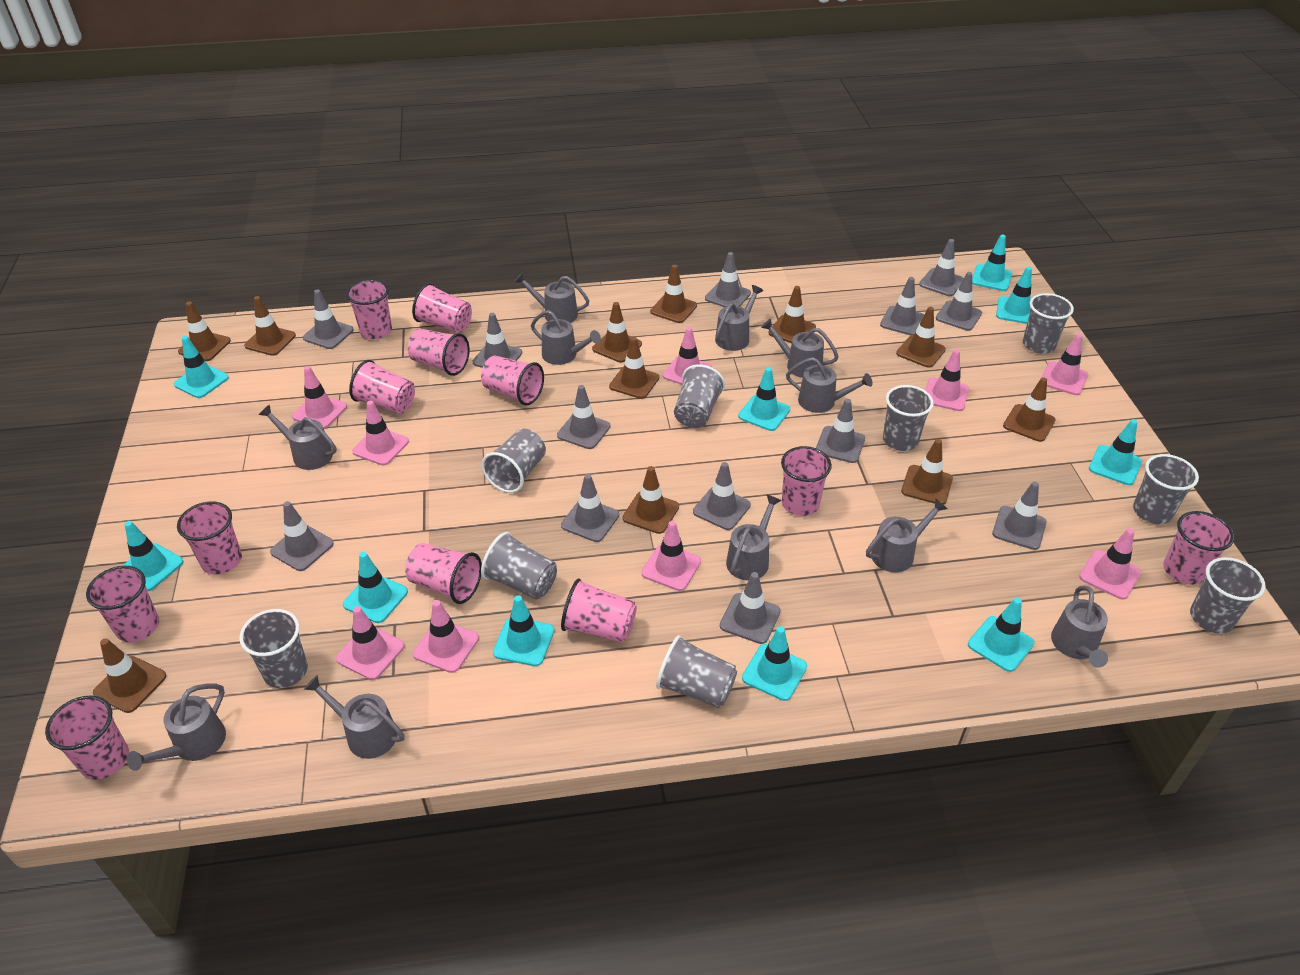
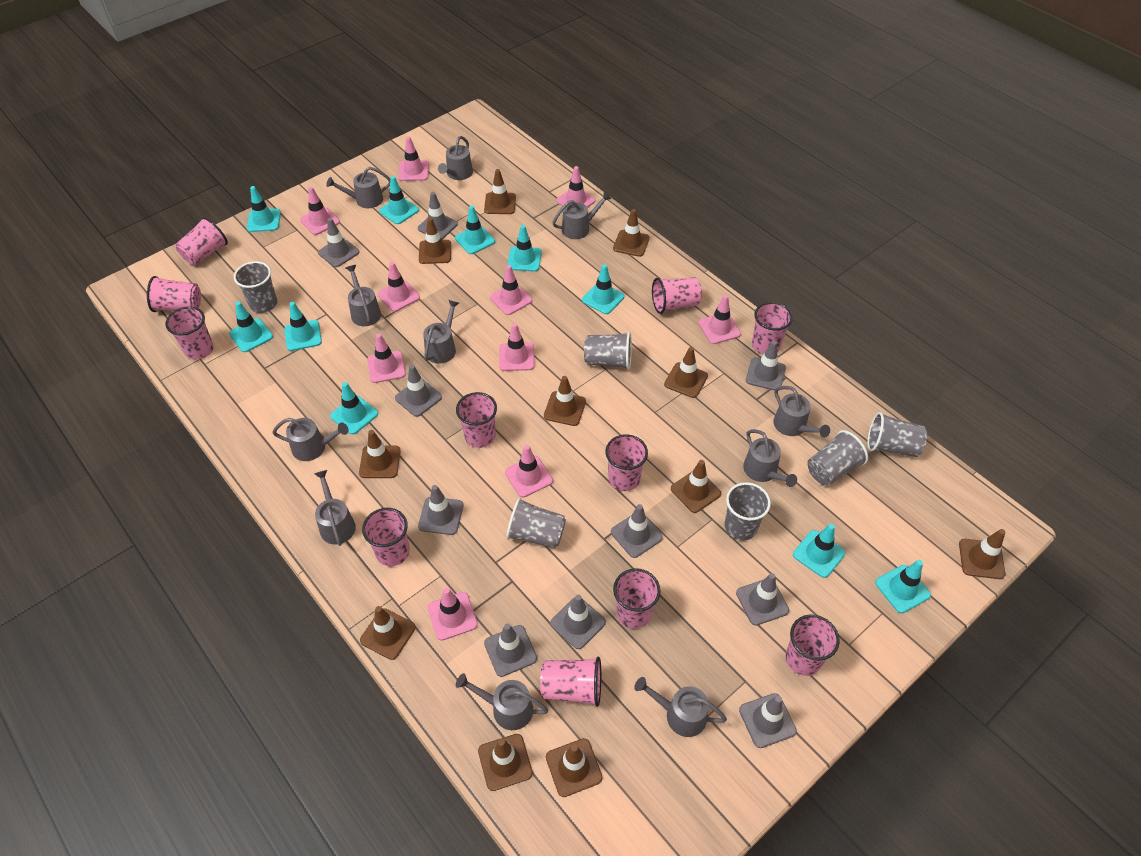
grey cup: 9 -> 6
grey traffic cone: 13 -> 10
pink cup: 12 -> 11
pink traffic cone: 9 -> 10

